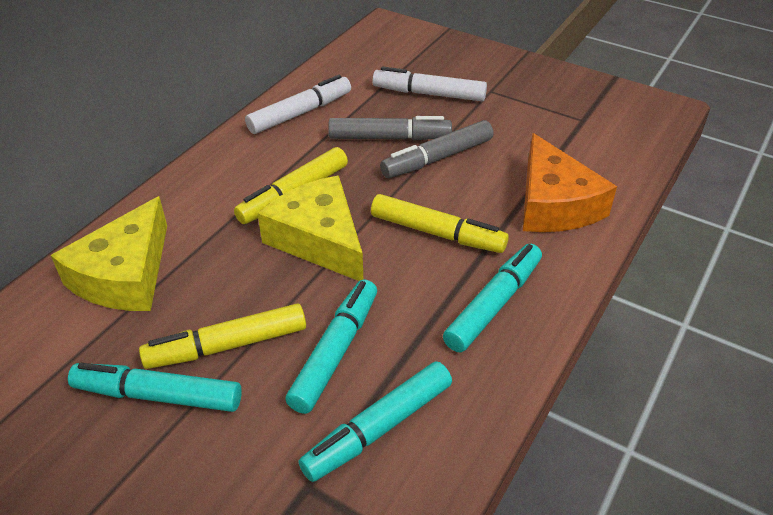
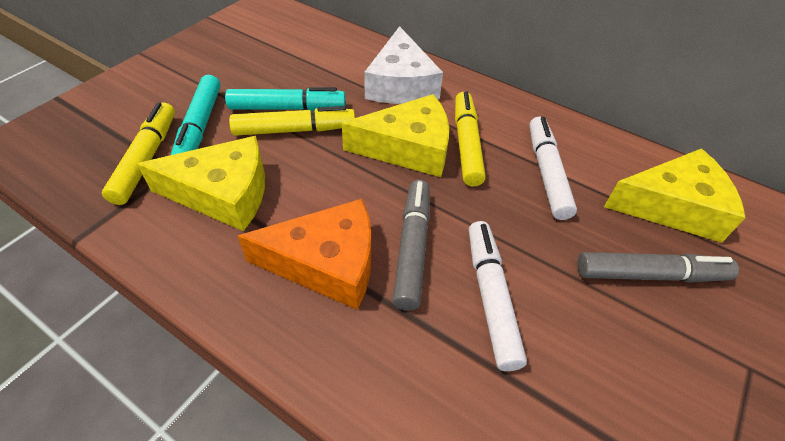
turquoise marker: 4 -> 2
white cheese: 0 -> 1
yellow cheese: 2 -> 3

